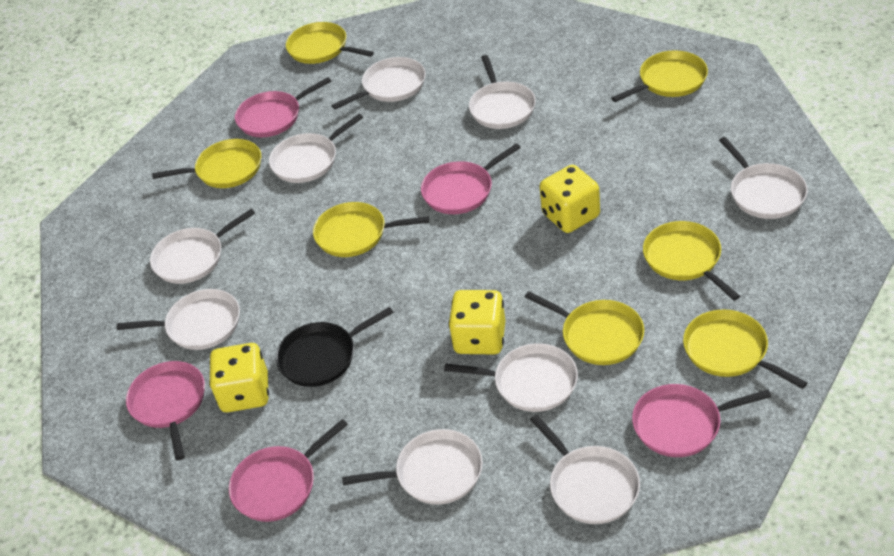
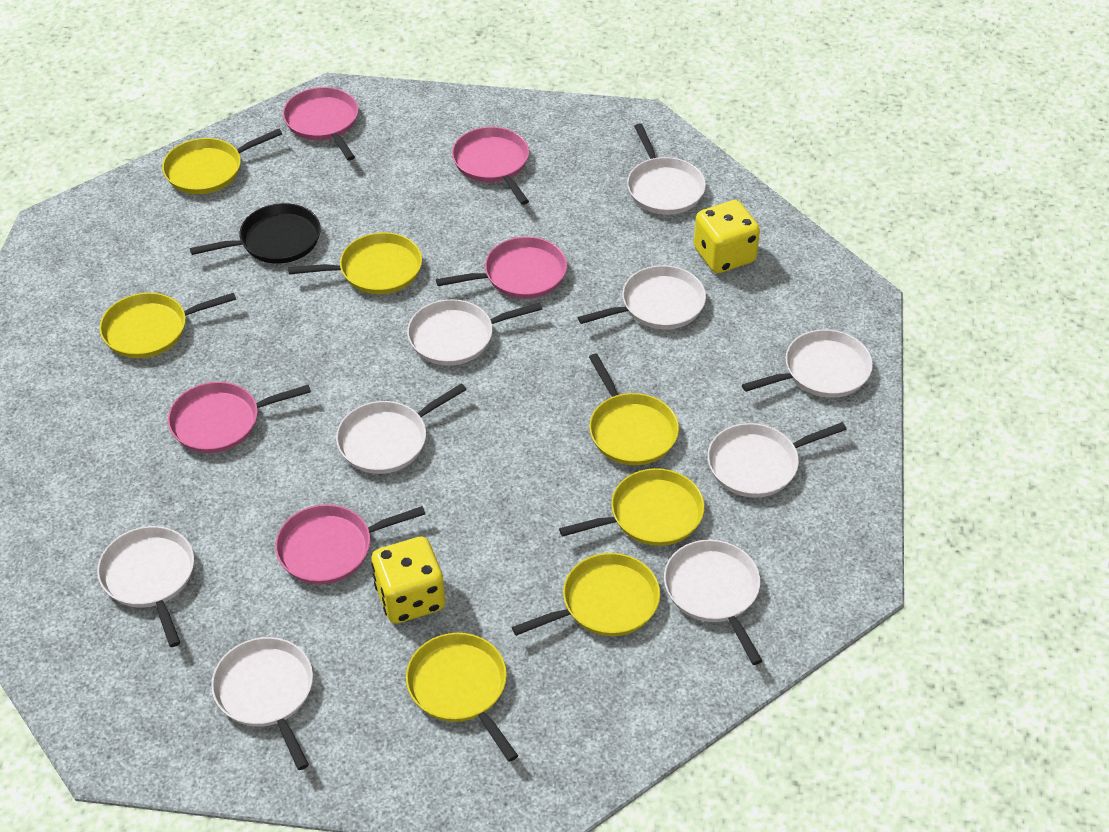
yellow dice: 3 -> 2

